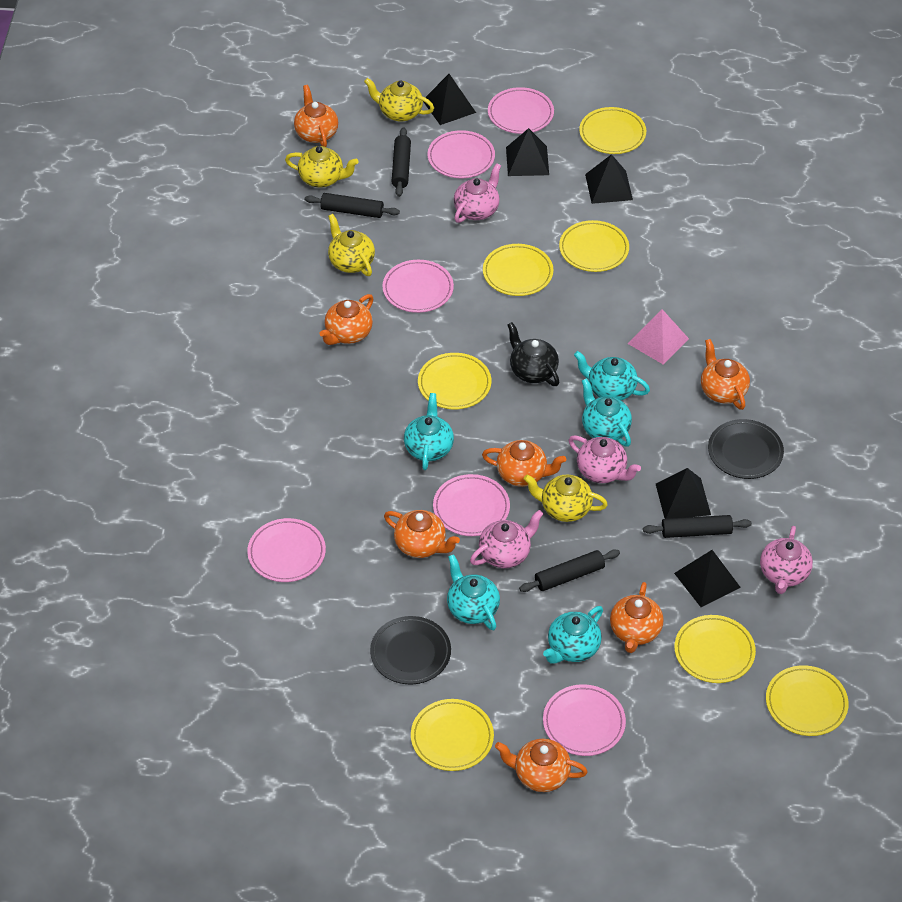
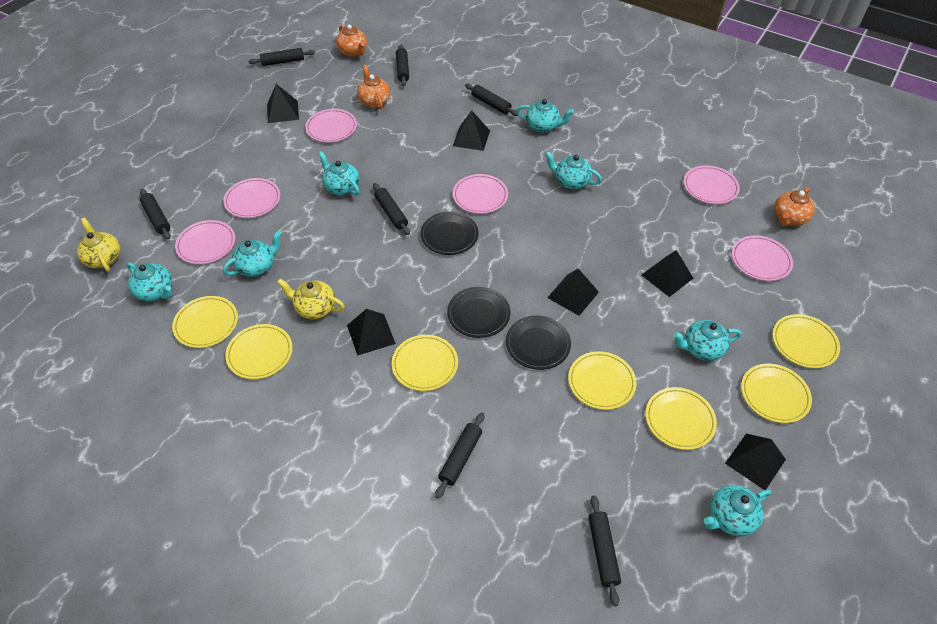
black plate: 2 -> 3
black pyramid: 5 -> 6
black rolling pin: 4 -> 7
black teapot: 1 -> 0
orange teapot: 7 -> 3
pink pyramid: 1 -> 0
pink teapot: 4 -> 0
turquoise teapot: 5 -> 7
yellow teapot: 4 -> 2

